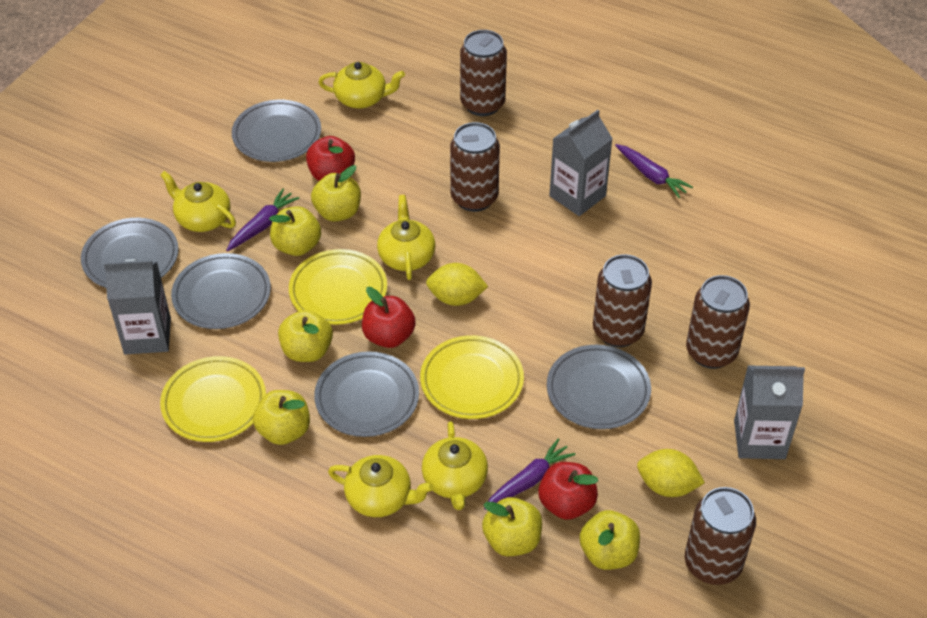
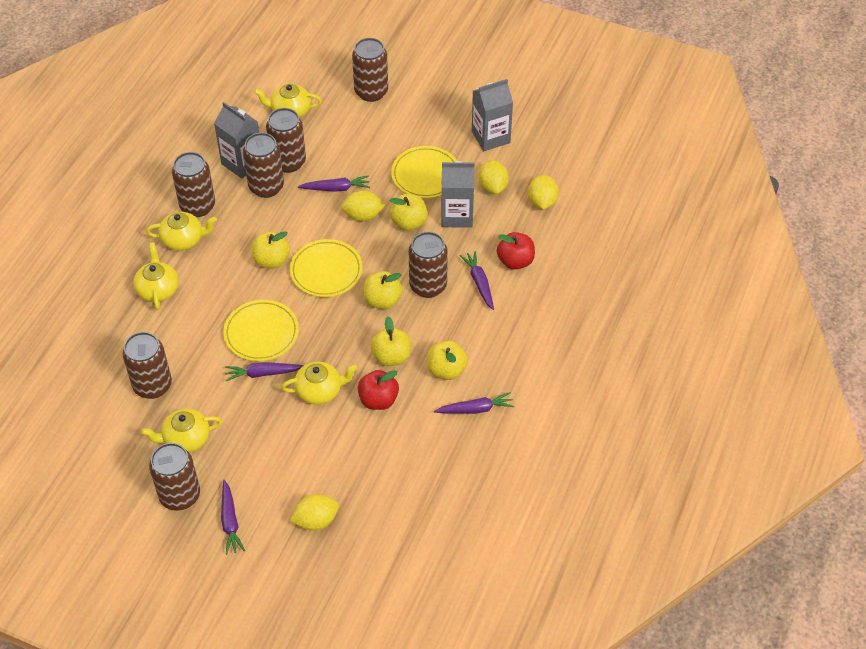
brown can: 5 -> 7
grey plate: 5 -> 0
purple carrot: 3 -> 5
red apple: 3 -> 2
yellow apple: 6 -> 5
yellow lemon: 2 -> 4

